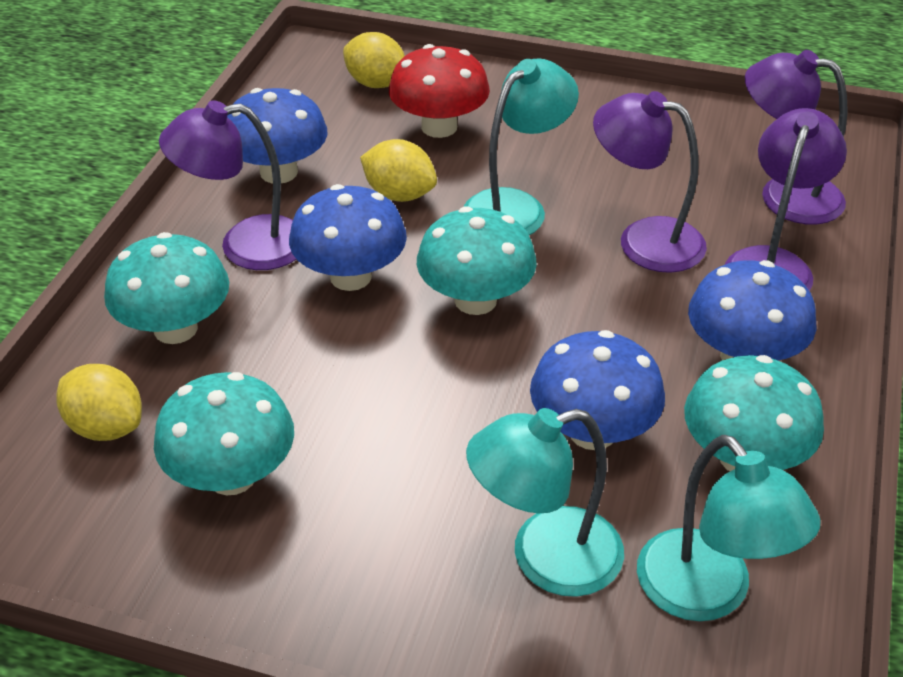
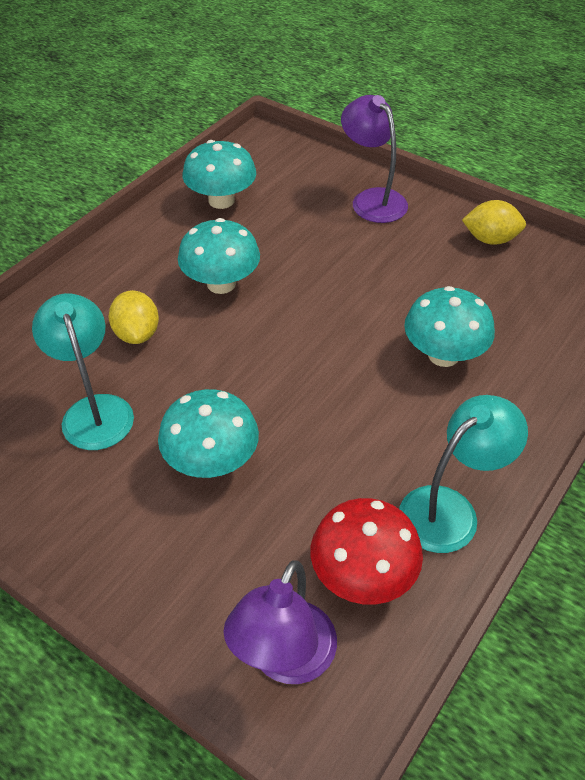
blue mushroom: 4 -> 0
purple lamp: 4 -> 2
turquoise lamp: 3 -> 2
yellow lemon: 3 -> 2

